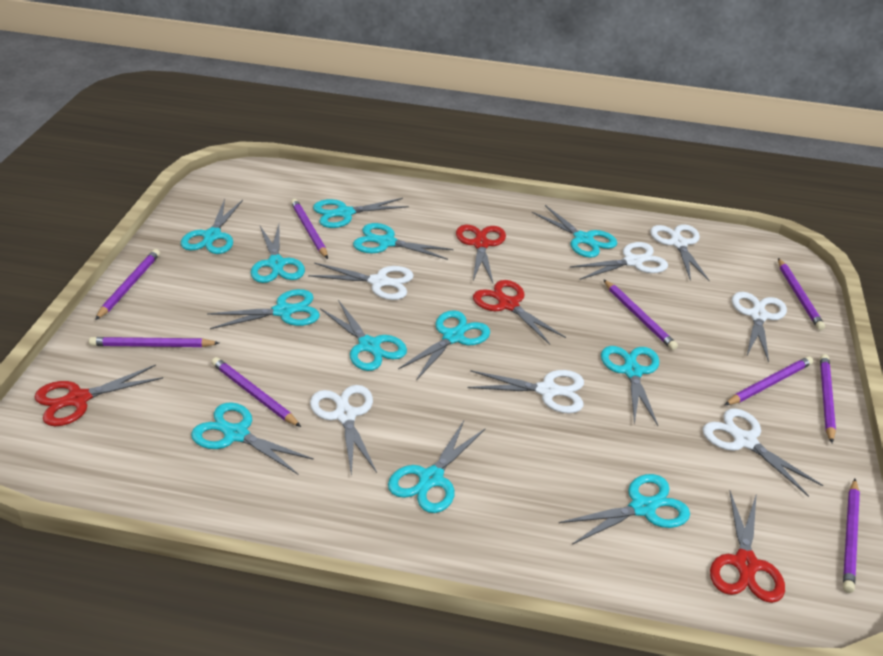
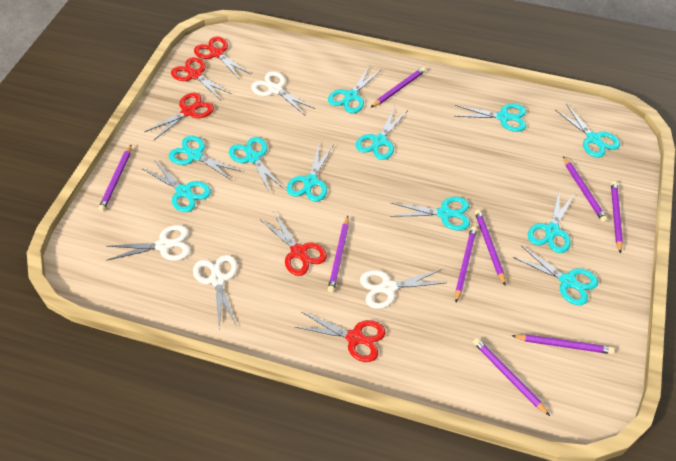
red scissors: 4 -> 5
turquoise scissors: 12 -> 11
white scissors: 7 -> 4

